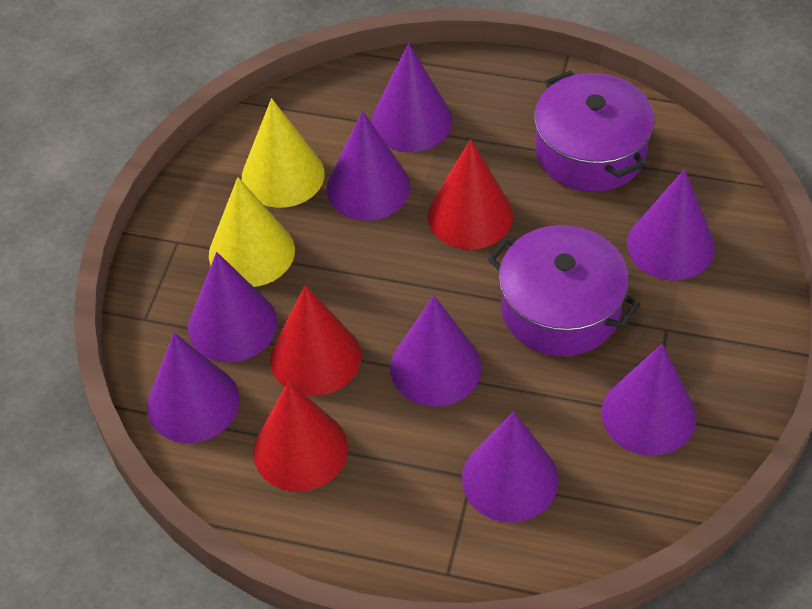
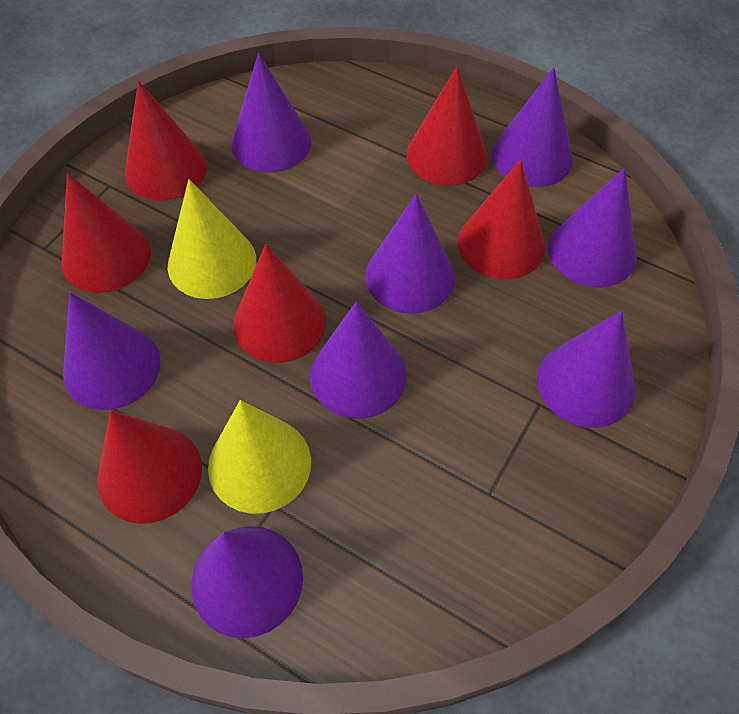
purple pot: 2 -> 0
red cone: 3 -> 6

